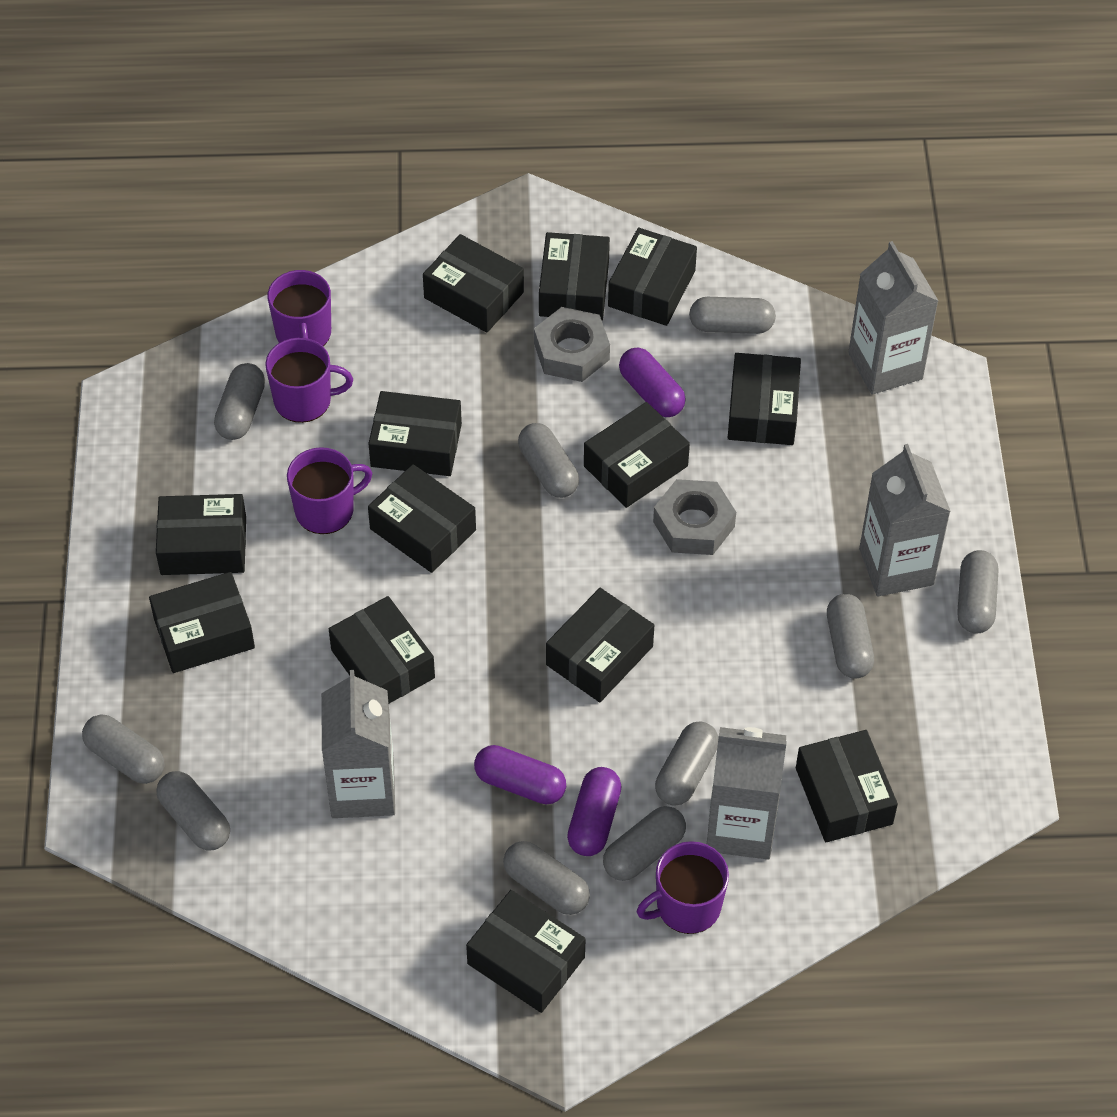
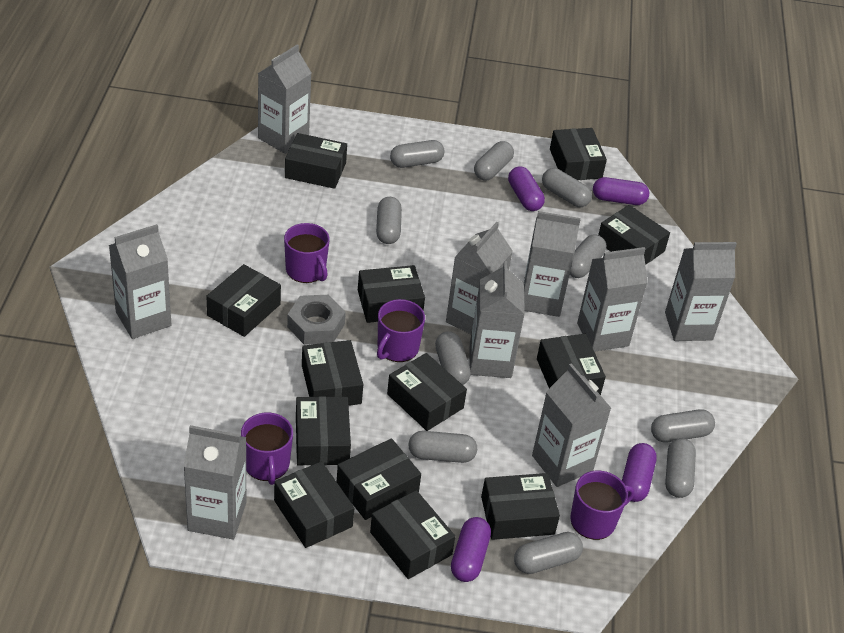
grey carton: 4 -> 9
grey nut: 2 -> 1
purple capsule: 3 -> 4

